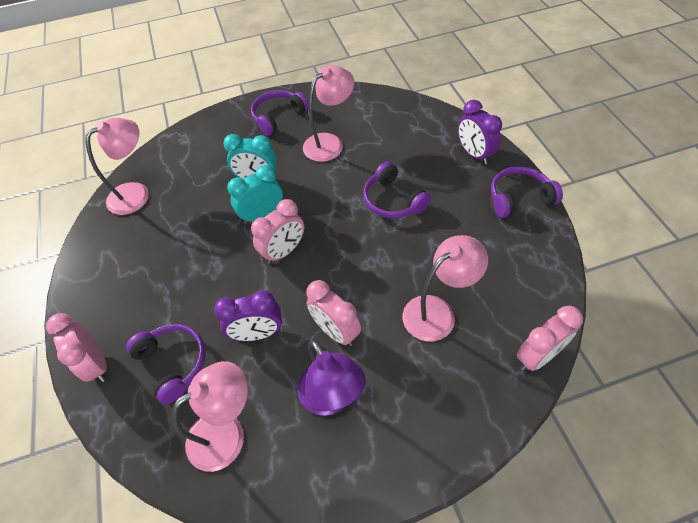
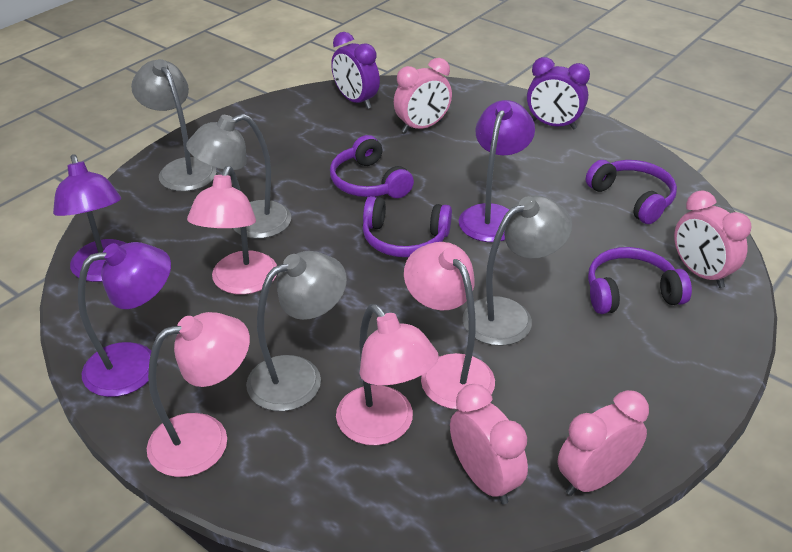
grey lamp: 0 -> 4
purple lamp: 1 -> 3
turquoise clock: 2 -> 0

